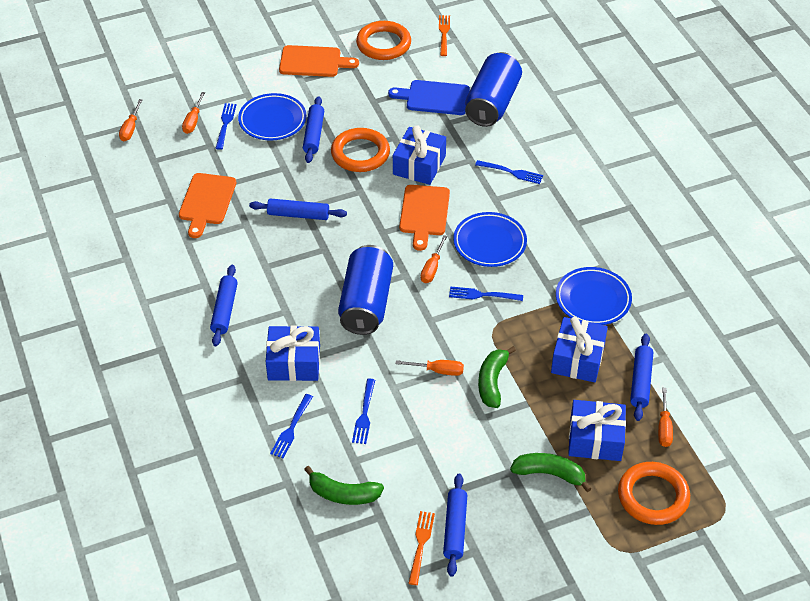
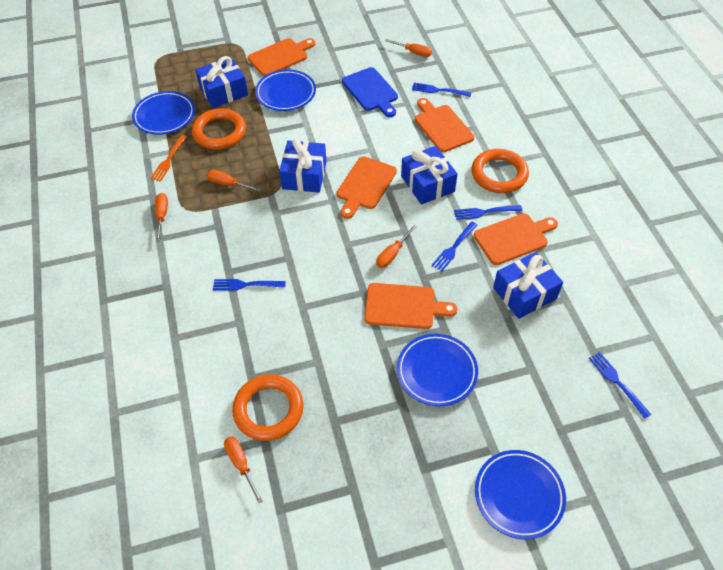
blue can: 2 -> 0
blue plate: 3 -> 4
blue rolling pin: 5 -> 0
green banana: 3 -> 0
orange cutting board: 3 -> 5
orange fork: 2 -> 1

